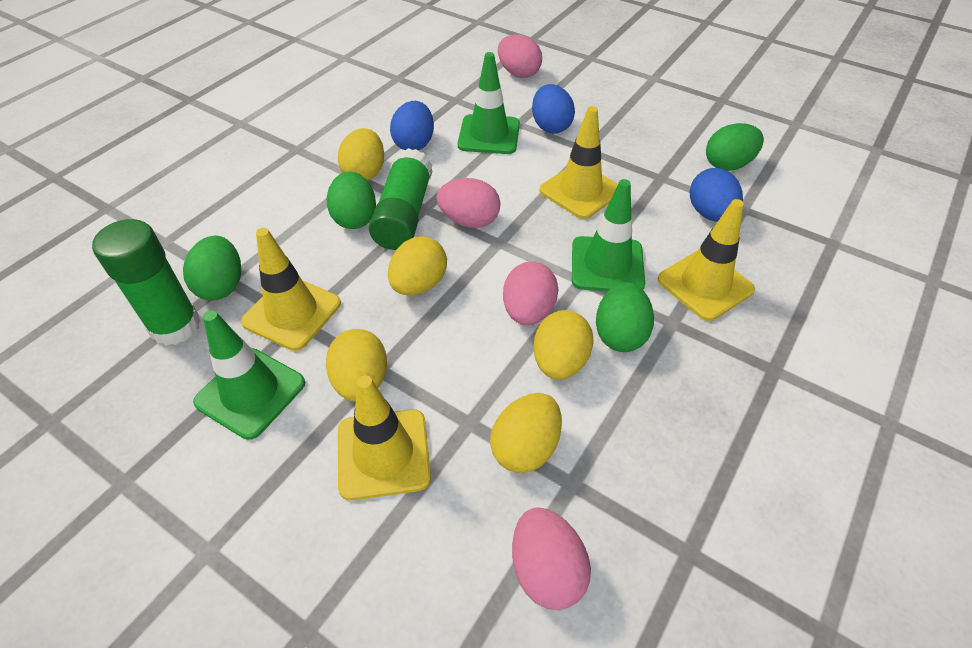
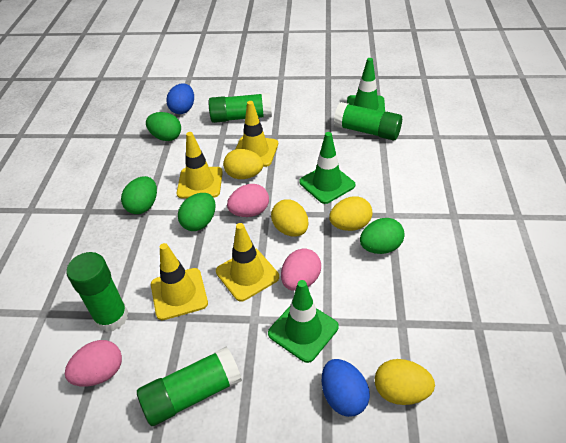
blue egg: 3 -> 2
green glue stick: 2 -> 4
pink egg: 4 -> 3
yellow egg: 5 -> 4

